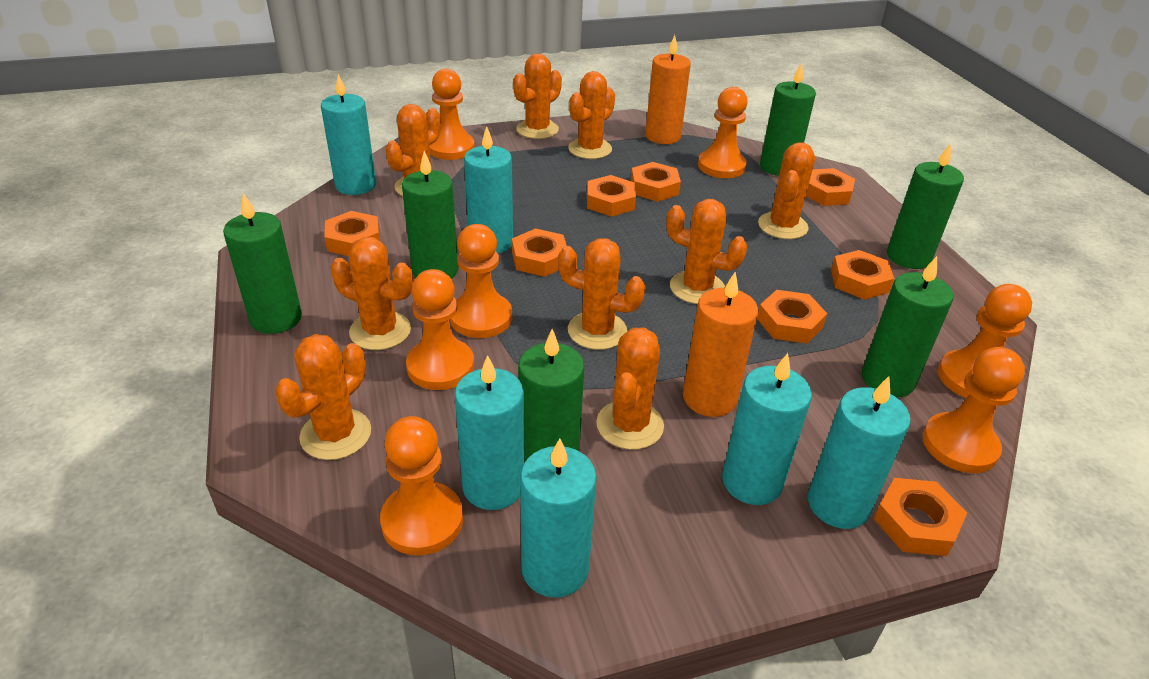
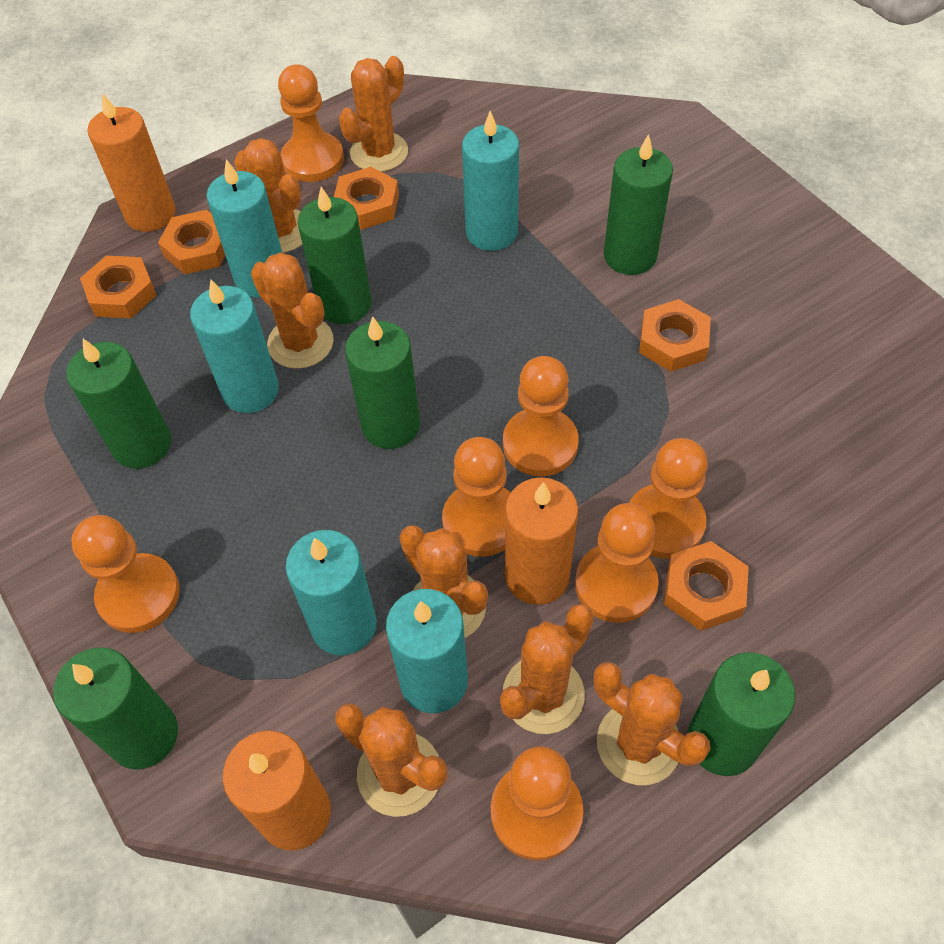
orange cactus: 9 -> 7
orange candle: 2 -> 3
orange nut: 8 -> 5
turquoise candle: 6 -> 5

